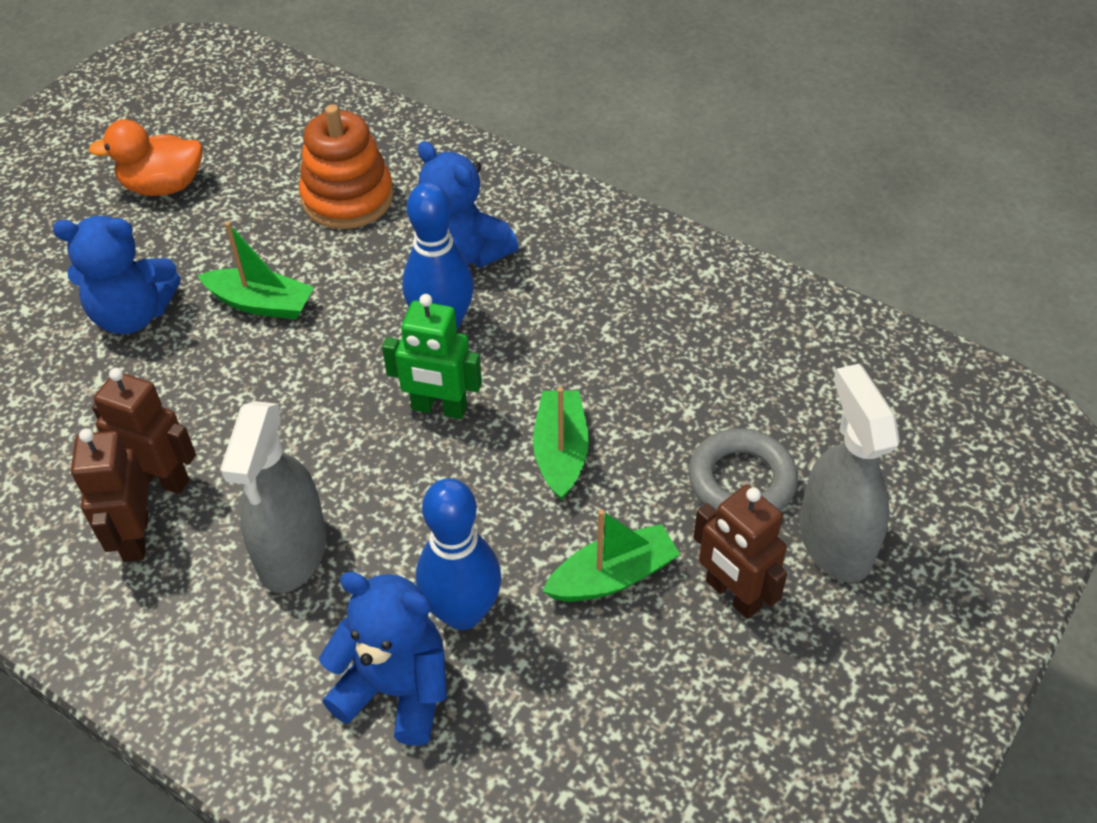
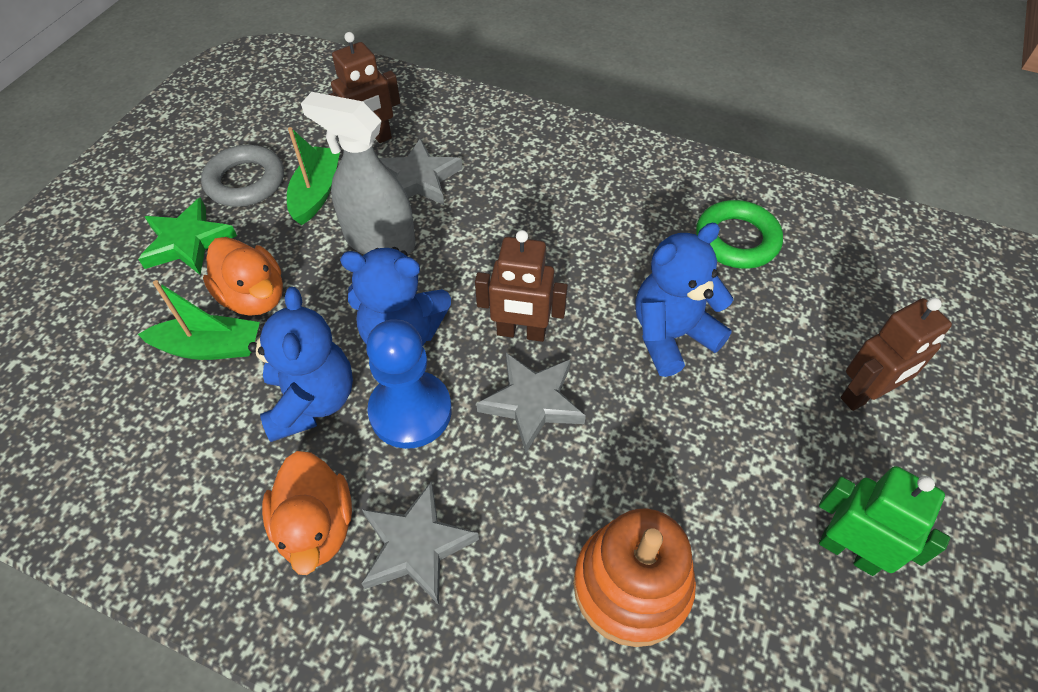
blue bowling pin: 2 -> 0
blue pawn: 0 -> 1
green boat: 3 -> 2
green ring: 0 -> 1
green star: 0 -> 1
grey spray bottle: 2 -> 1
grey star: 0 -> 3
orange duck: 1 -> 2

